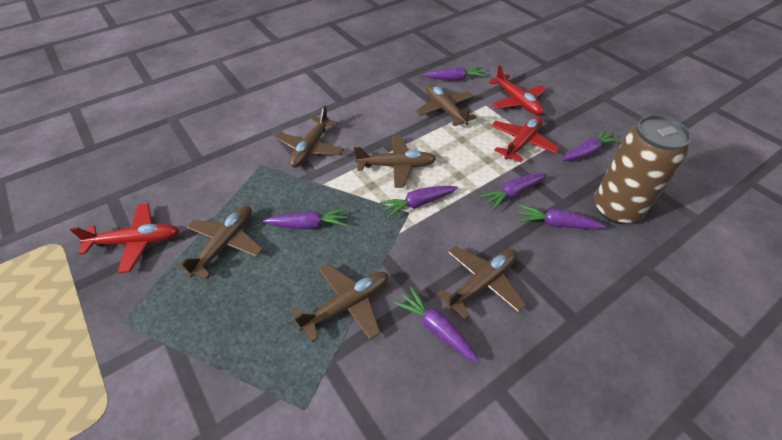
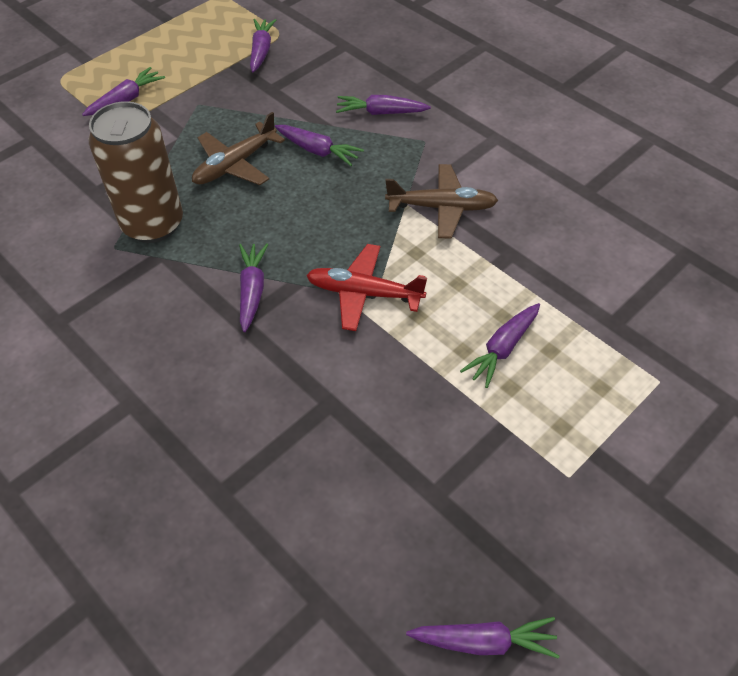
brown plane: 6 -> 2
red plane: 3 -> 1

